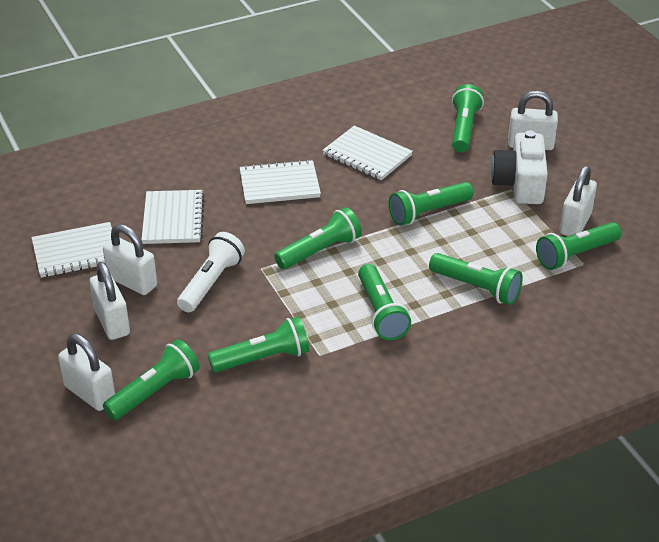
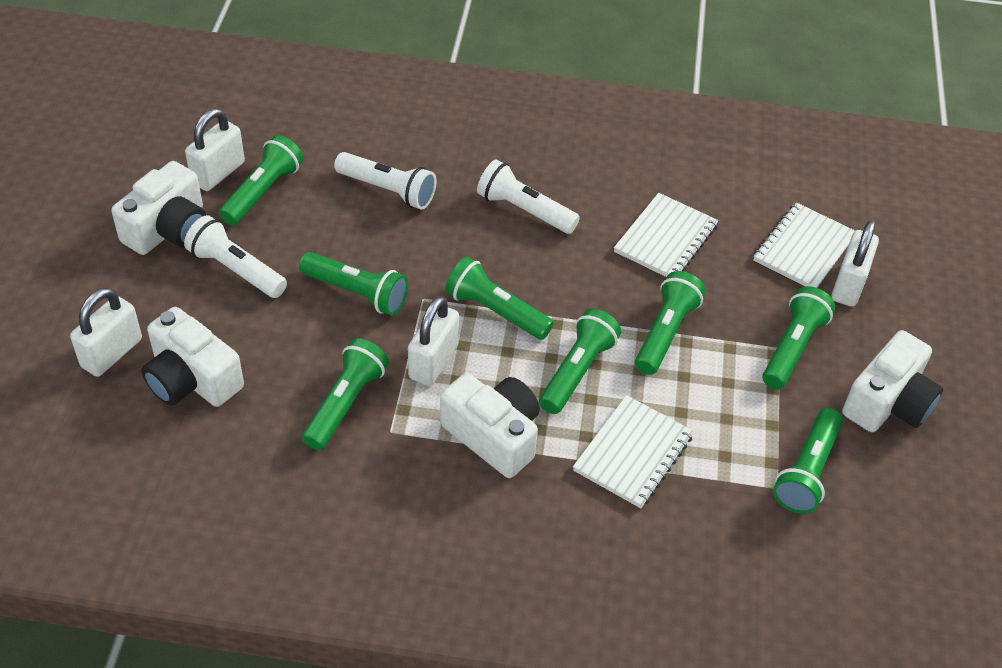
white camera: 1 -> 4
white flashlight: 1 -> 3
white notebook: 4 -> 3
white padlock: 5 -> 4

